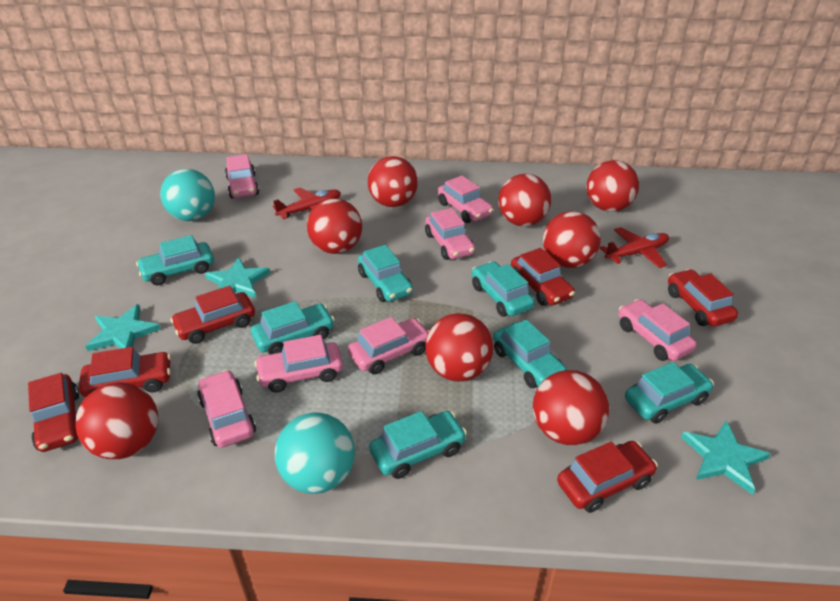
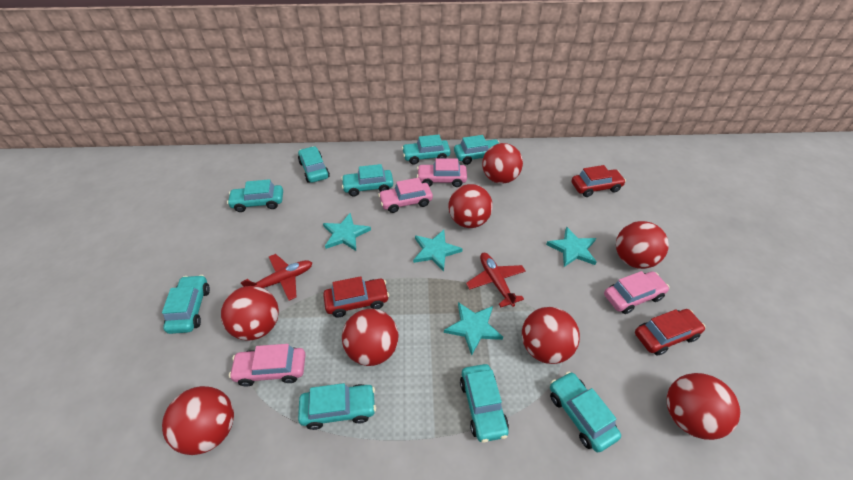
pink car: 7 -> 4
red car: 6 -> 3
turquoise ball: 2 -> 0
turquoise car: 7 -> 9
turquoise star: 3 -> 4

